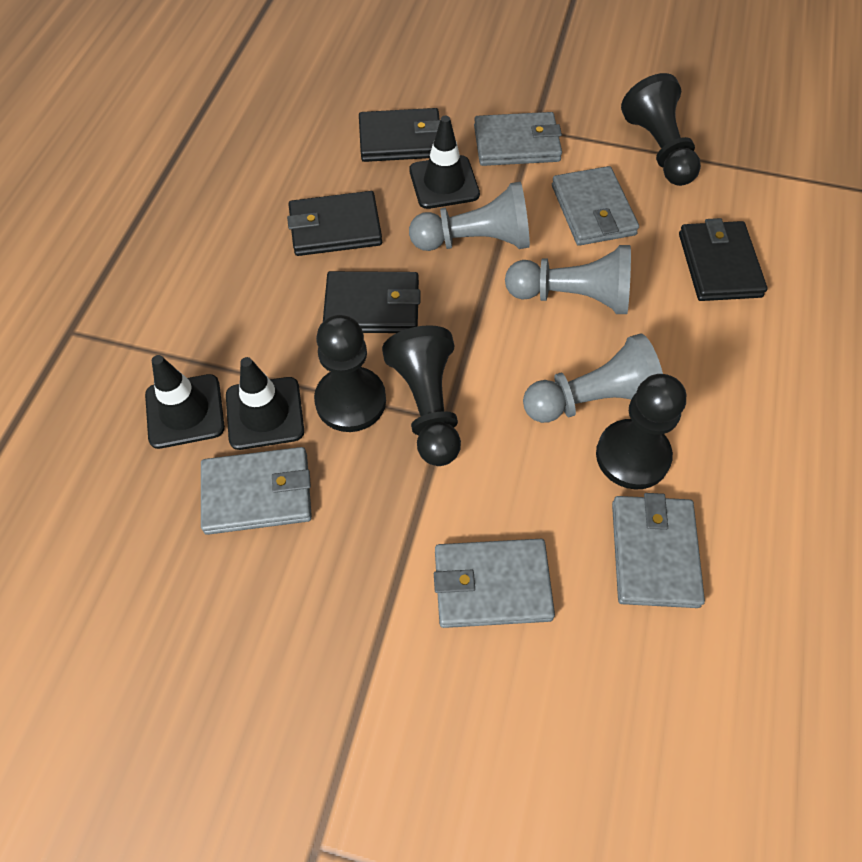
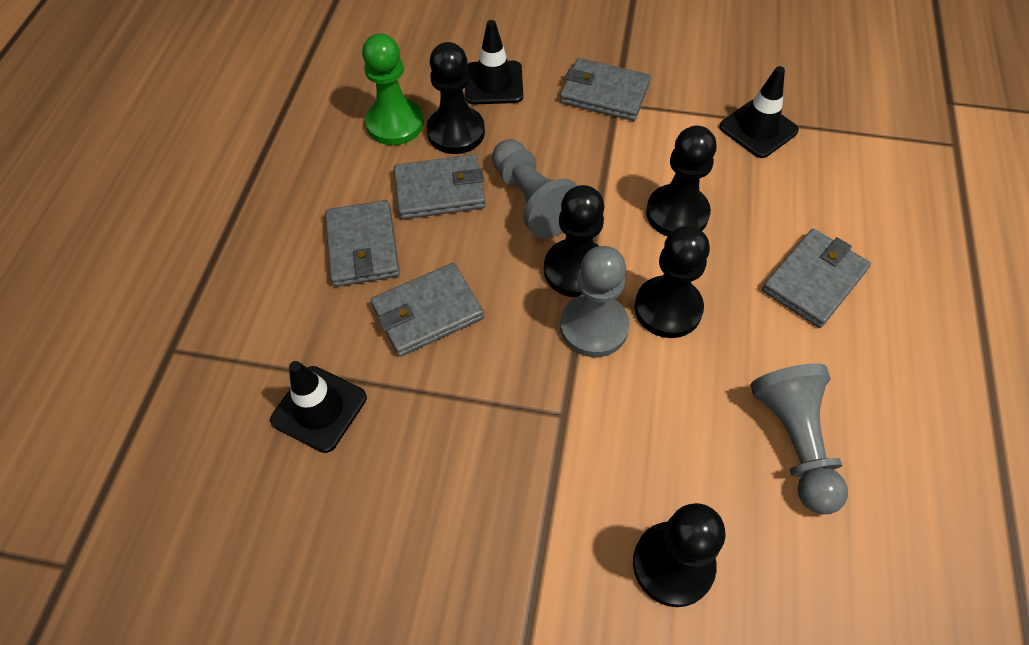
black pawn: 4 -> 5
black wallet: 4 -> 0
green pawn: 0 -> 1

